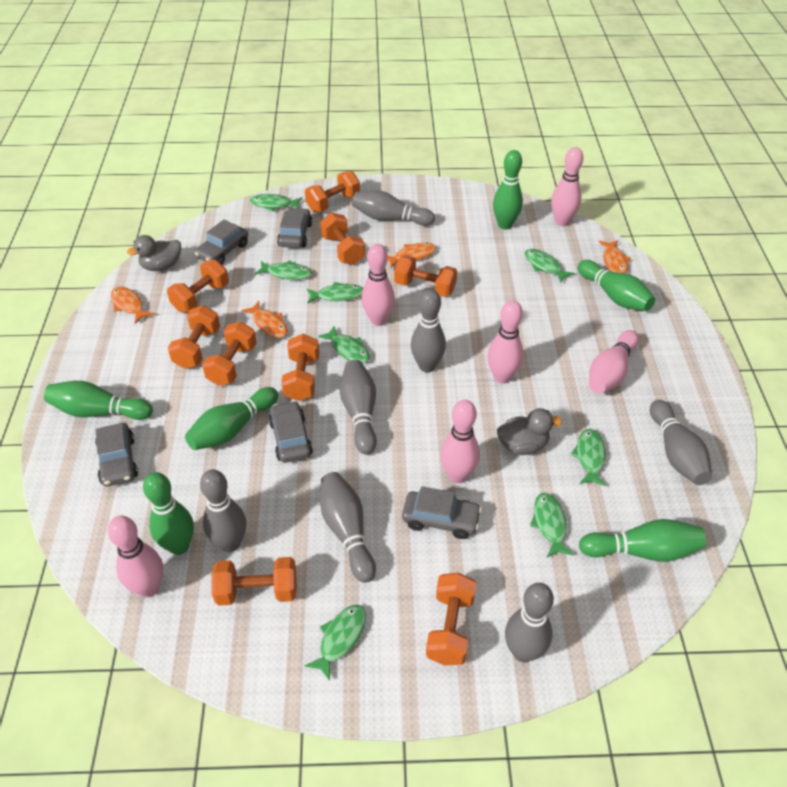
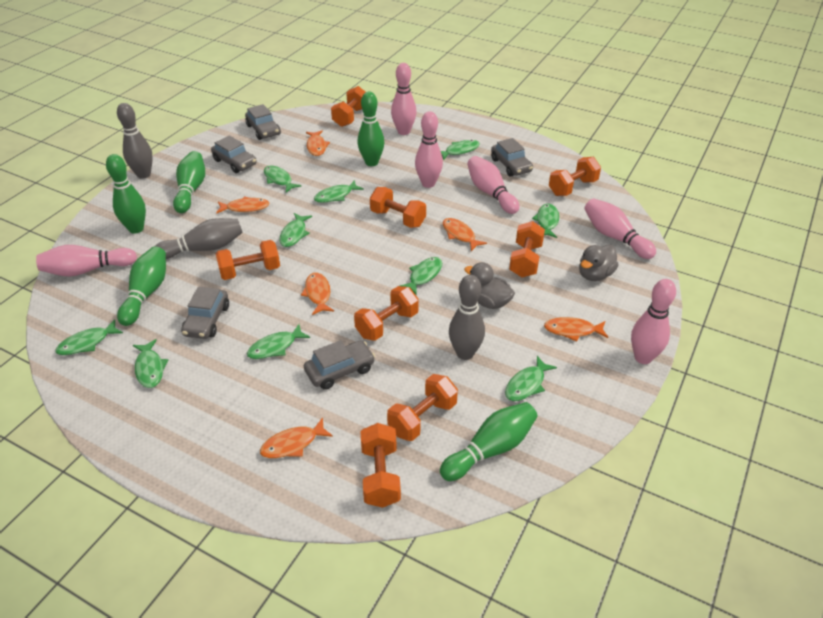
green bowling pin: 6 -> 5
green fish: 8 -> 10
grey bowling pin: 7 -> 3
orange dumbbell: 9 -> 8
orange fish: 4 -> 6

